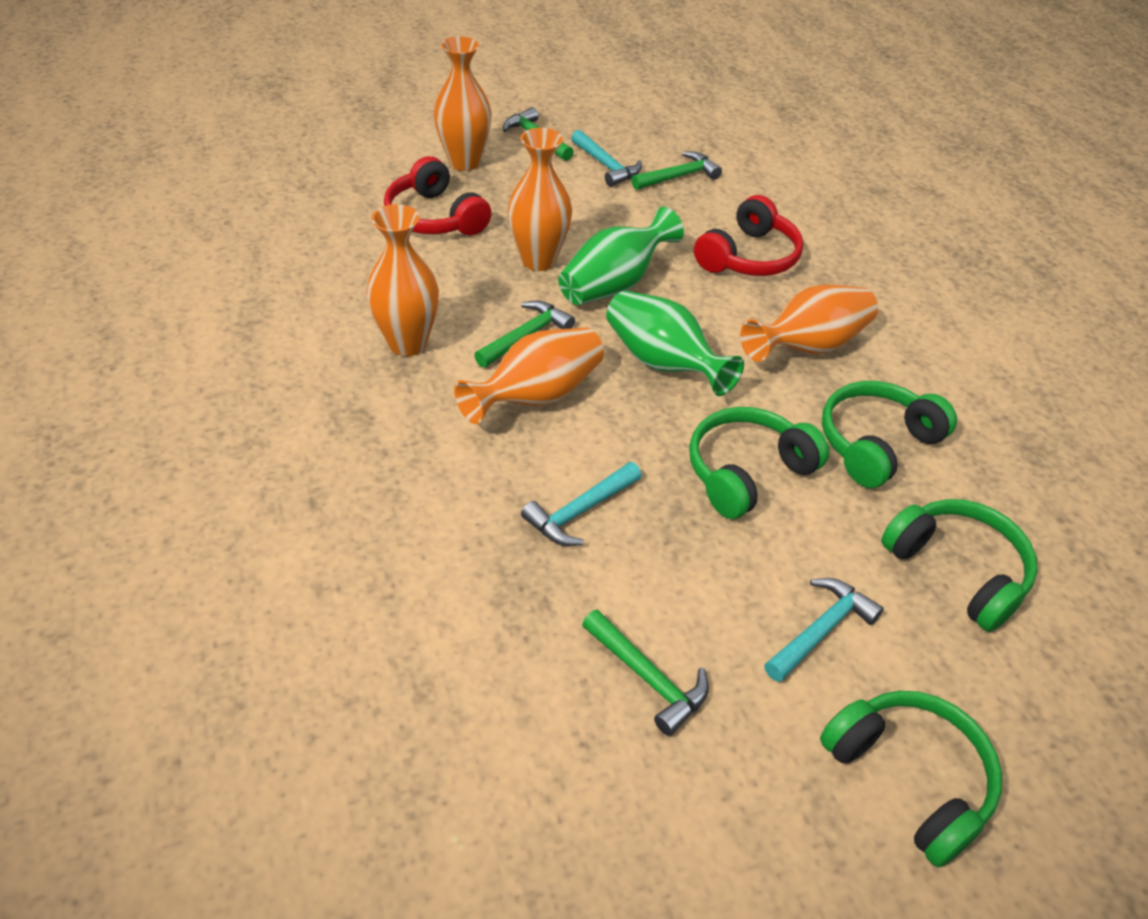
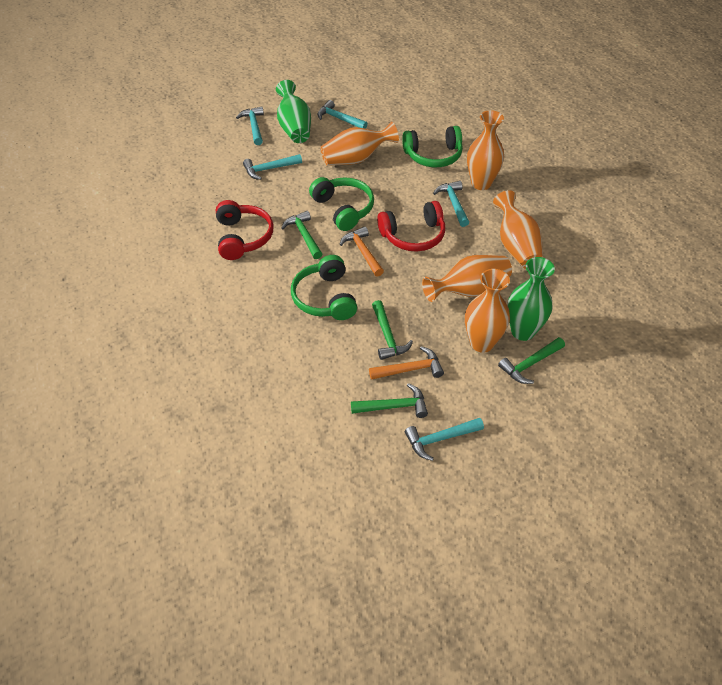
green headphones: 4 -> 3
orange hammer: 0 -> 2
turquoise hammer: 3 -> 5

